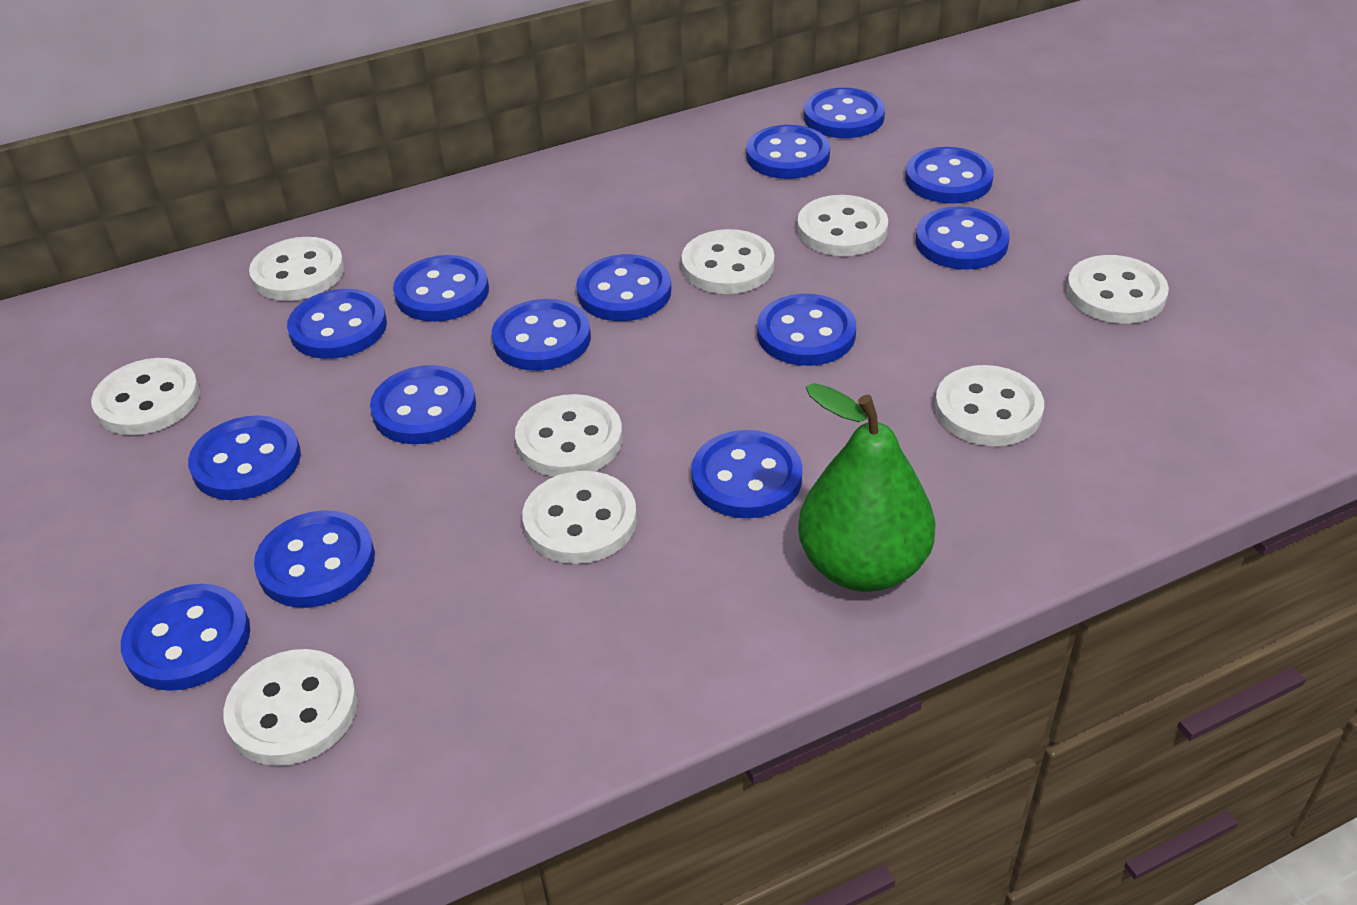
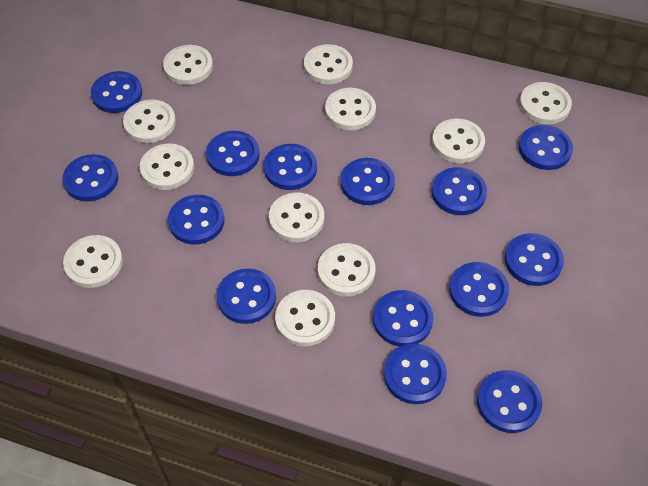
green pear: 1 -> 0
white button: 9 -> 11

